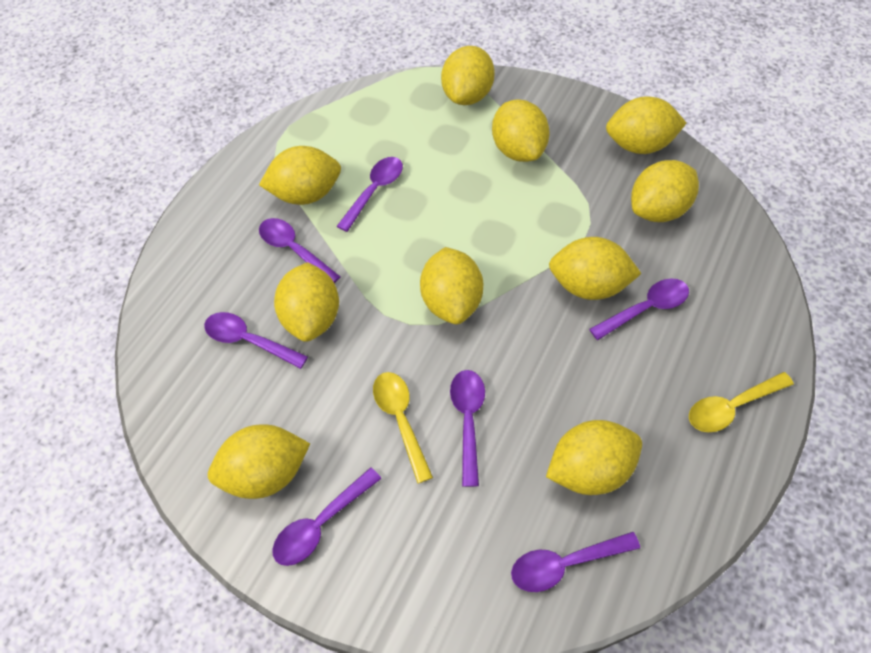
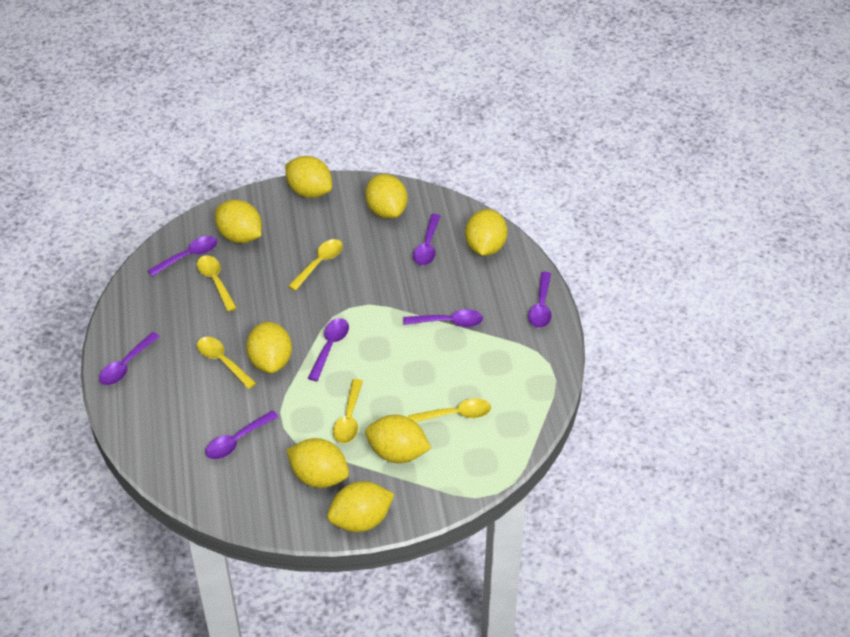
yellow lemon: 10 -> 8
yellow spoon: 2 -> 5

